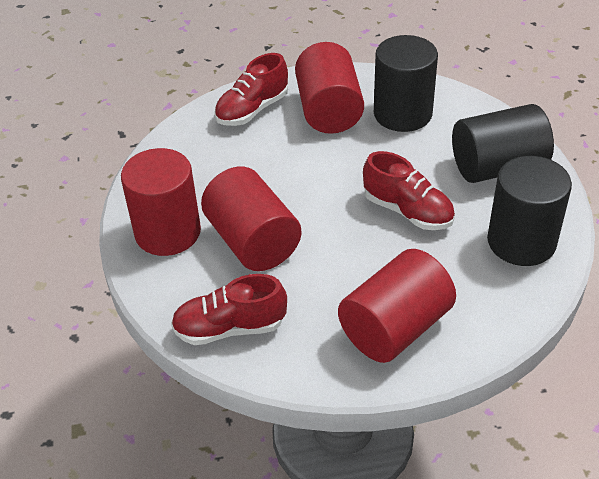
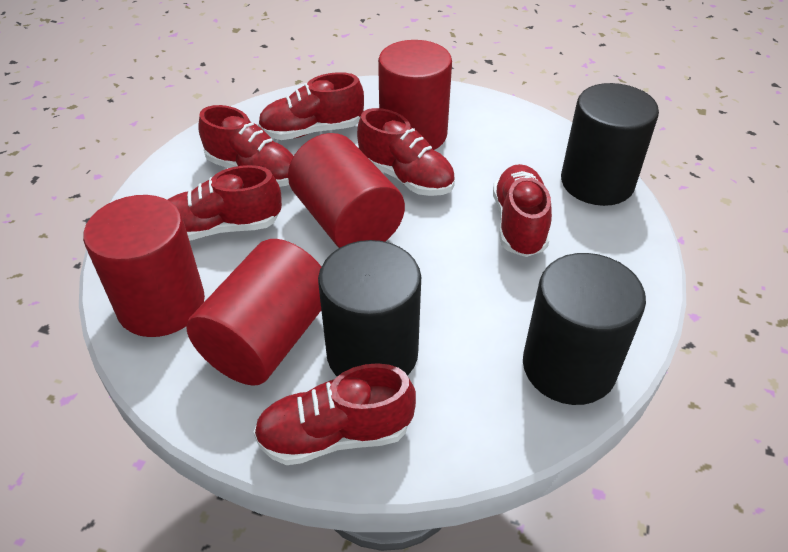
red shoe: 3 -> 6

